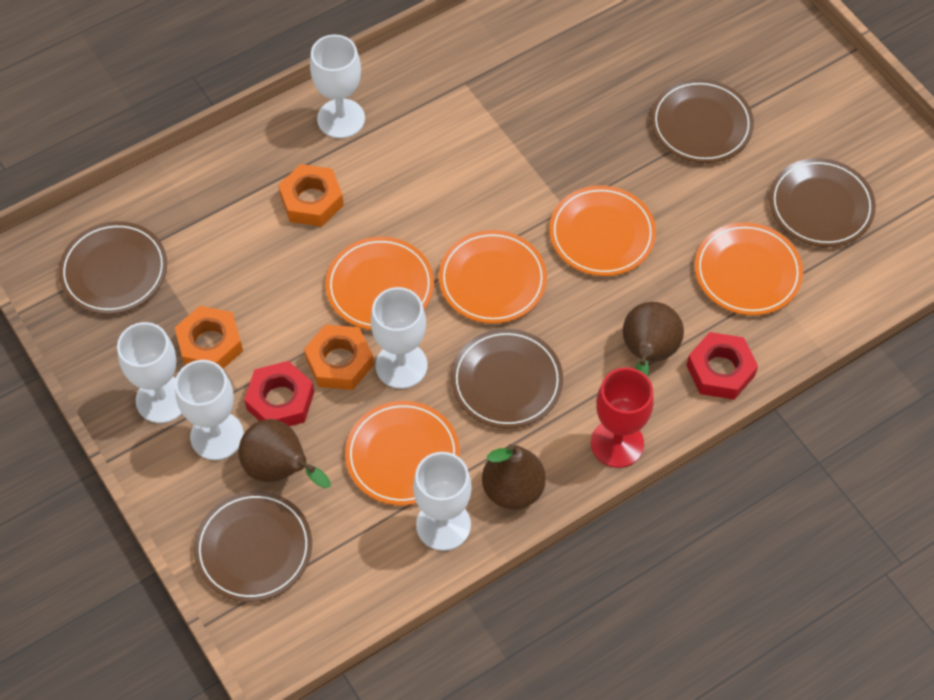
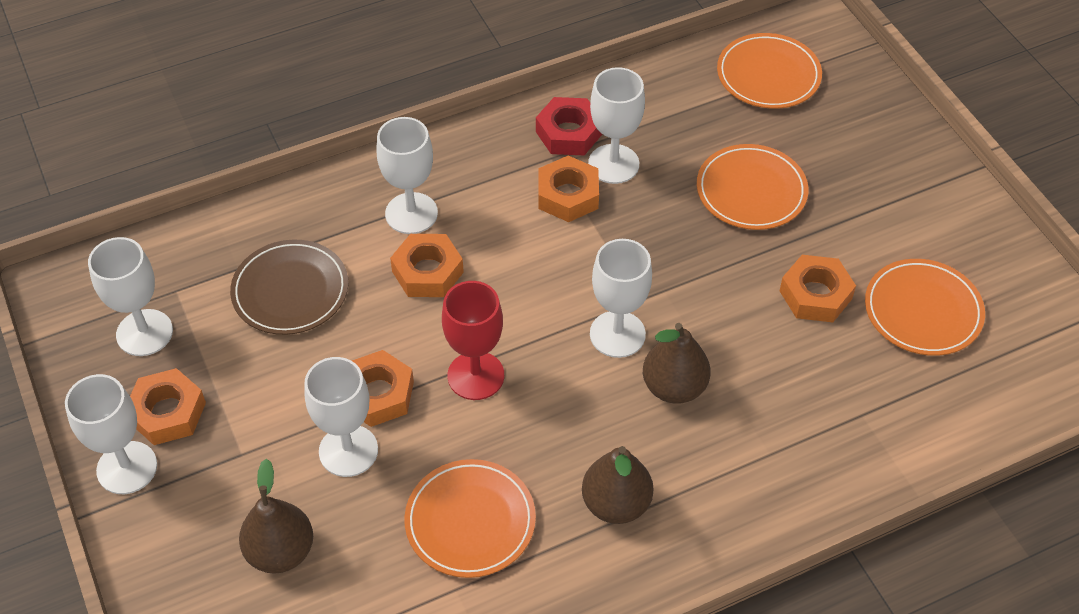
brown plate: 5 -> 1
orange nut: 3 -> 5
orange plate: 5 -> 4
red nut: 2 -> 1
white goblet: 5 -> 6

